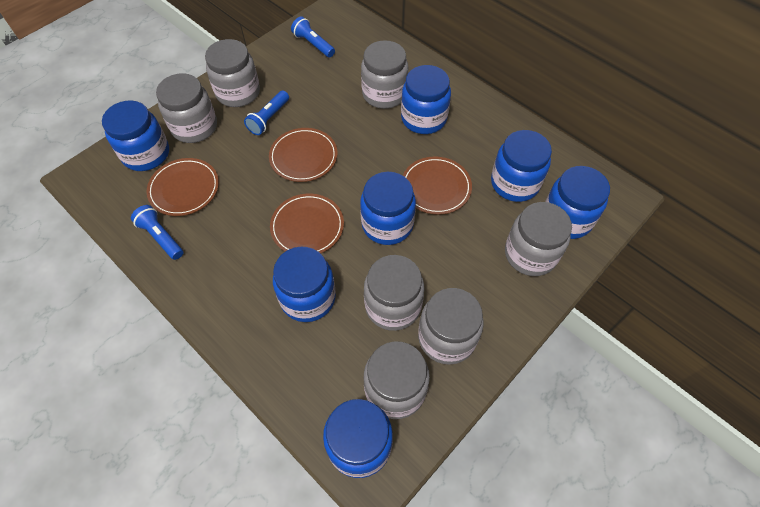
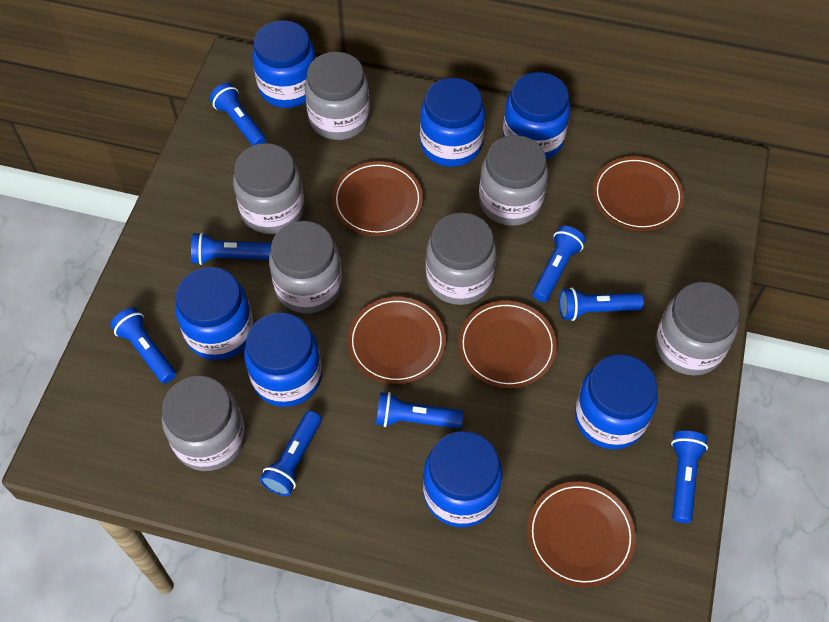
blue flashlight: 3 -> 8
brown plate: 4 -> 5

